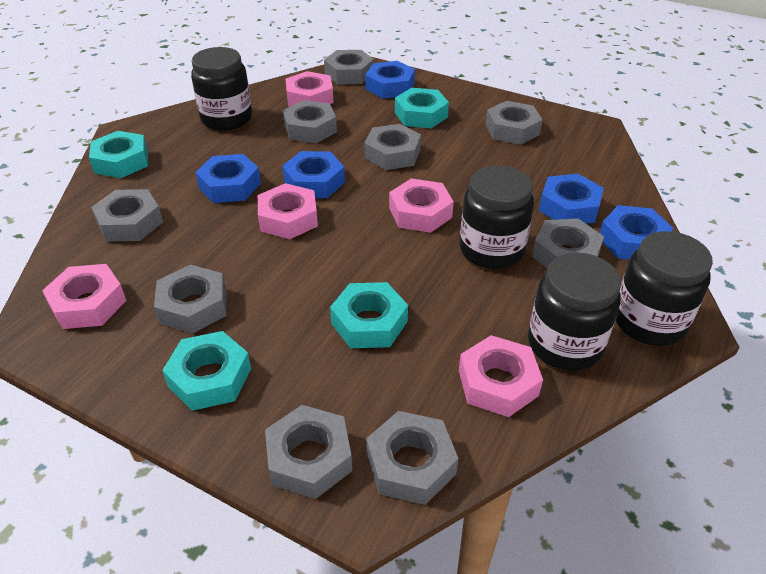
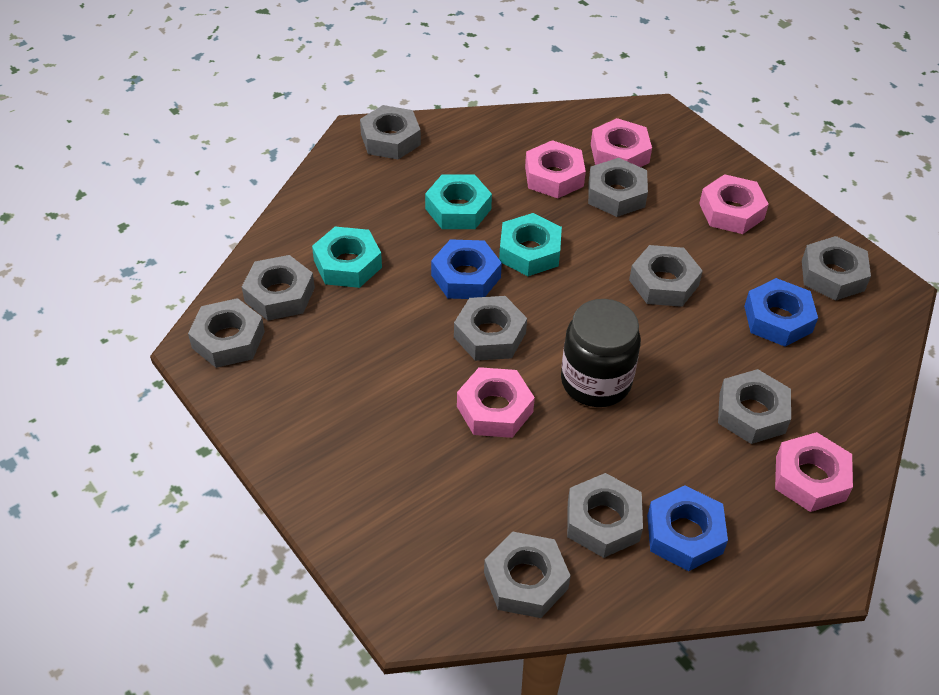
black jar: 4 -> 1
blue nut: 5 -> 3
grey nut: 9 -> 10
turquoise nut: 4 -> 3

